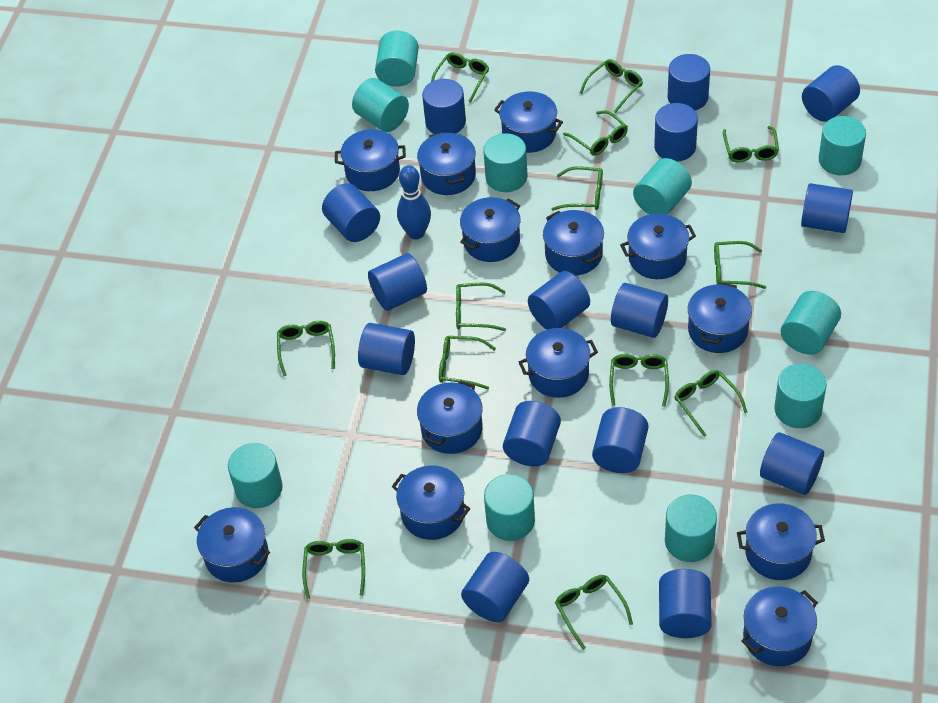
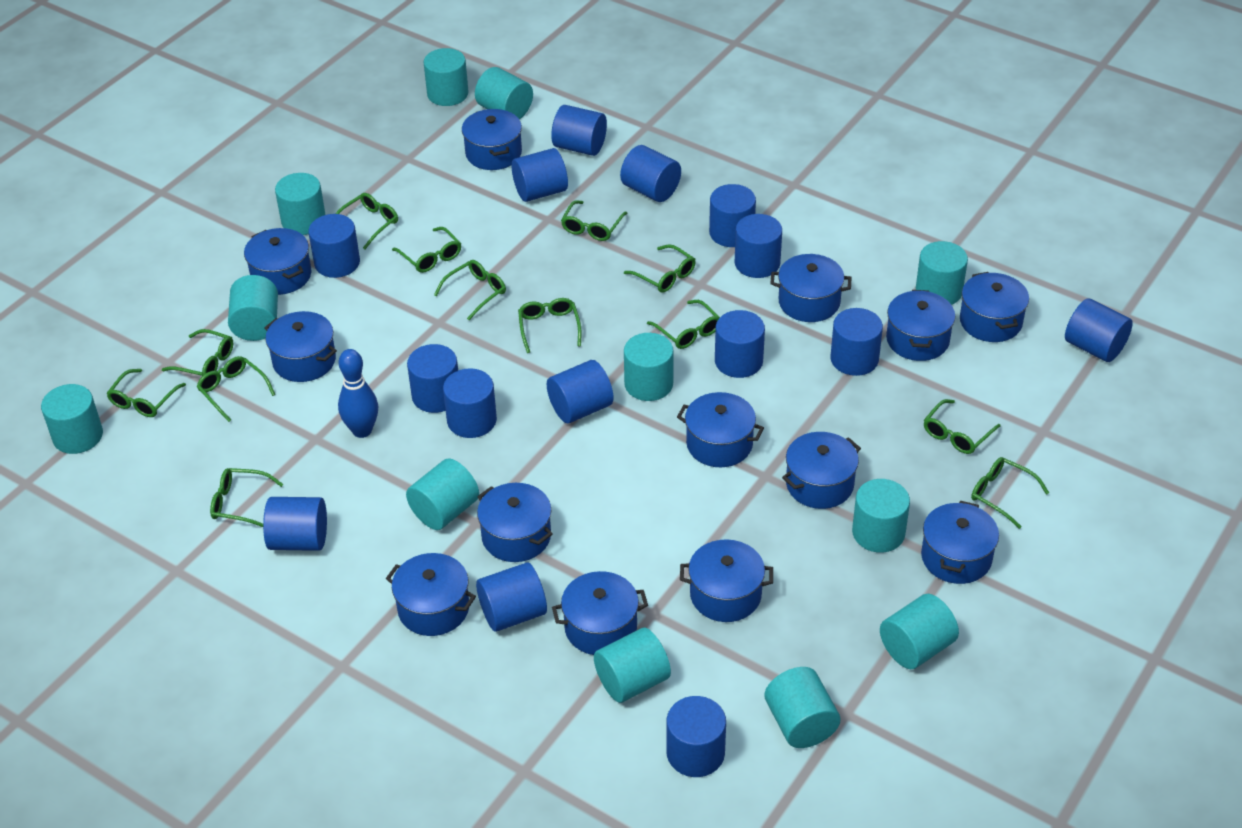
turquoise cylinder: 10 -> 12

